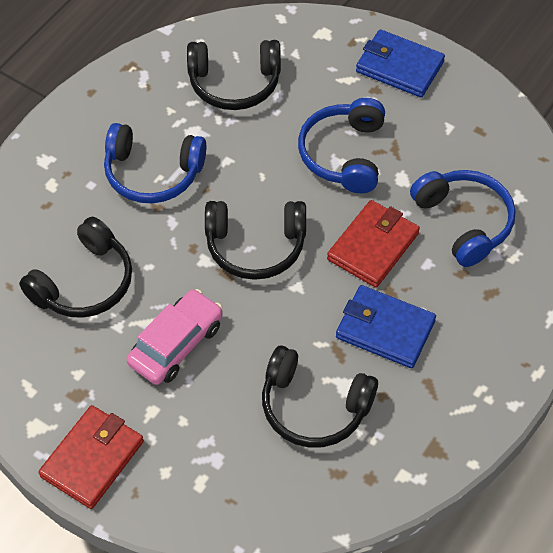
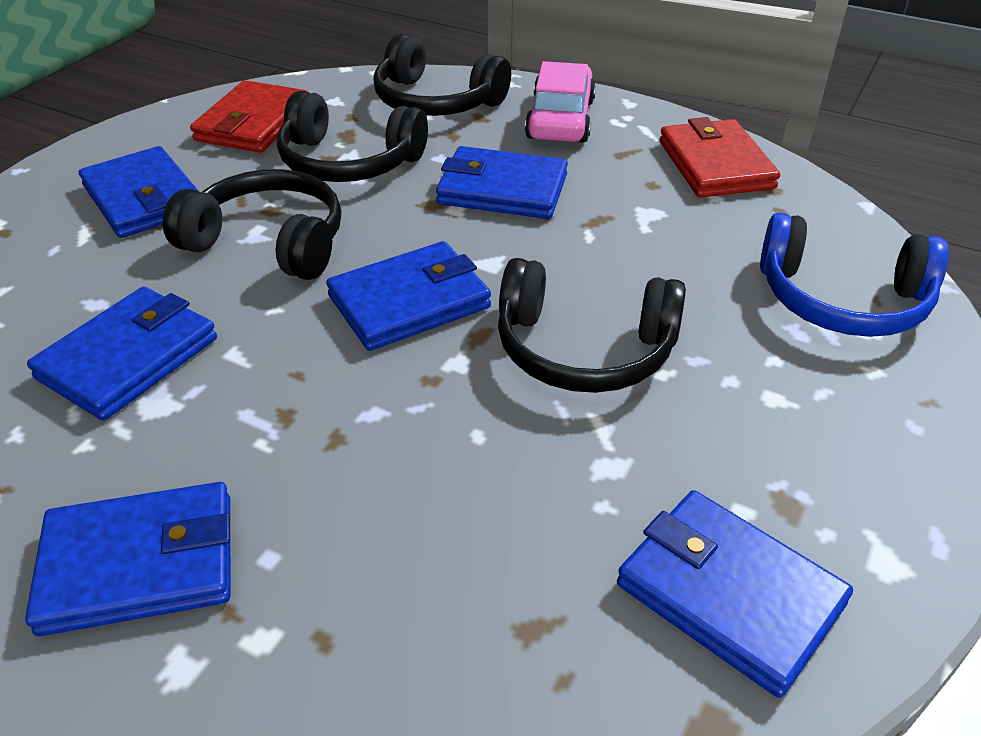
blue headphones: 3 -> 1
blue wallet: 2 -> 6

